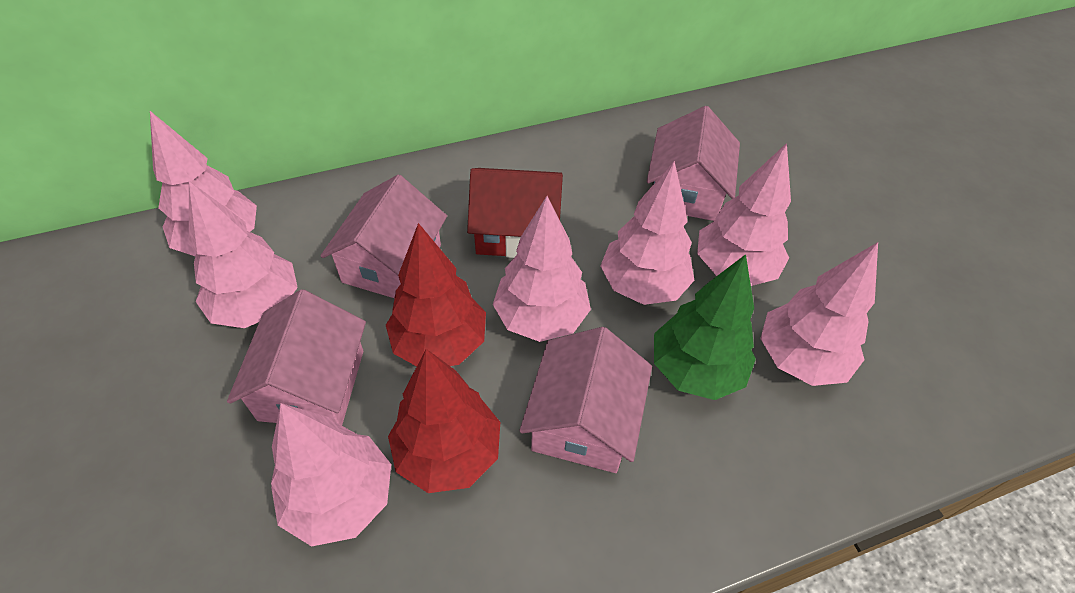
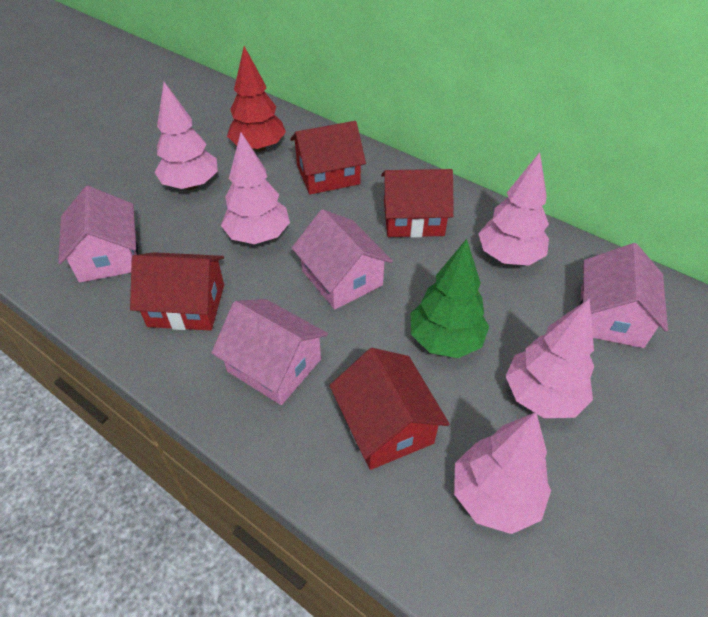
pink tree: 7 -> 5
red house: 1 -> 4
red tree: 2 -> 1

